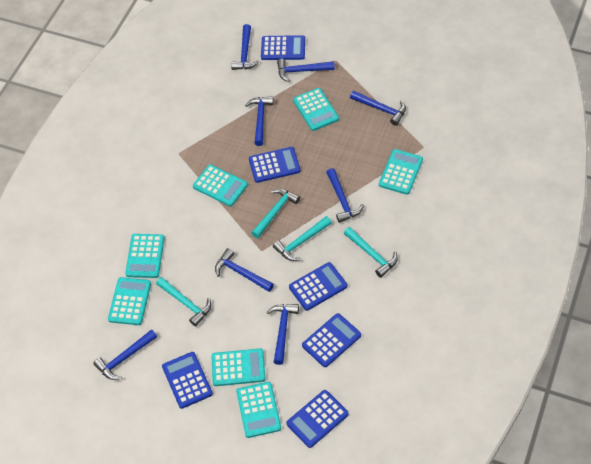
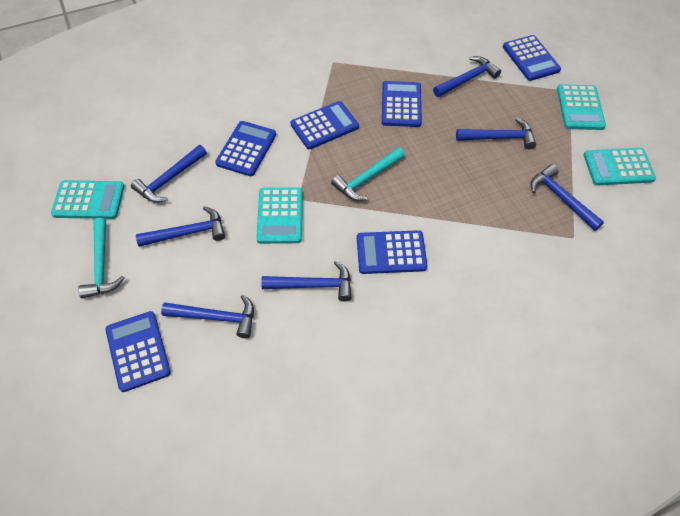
blue hammer: 8 -> 7
turquoise calculator: 7 -> 4
turquoise hammer: 4 -> 2

